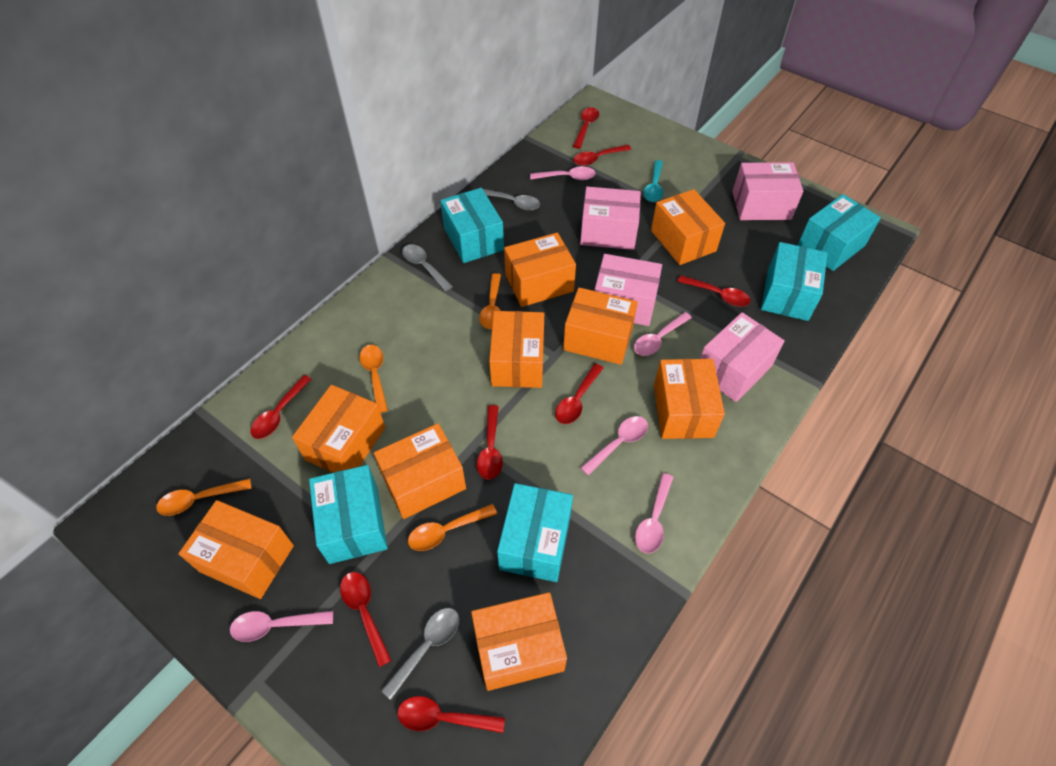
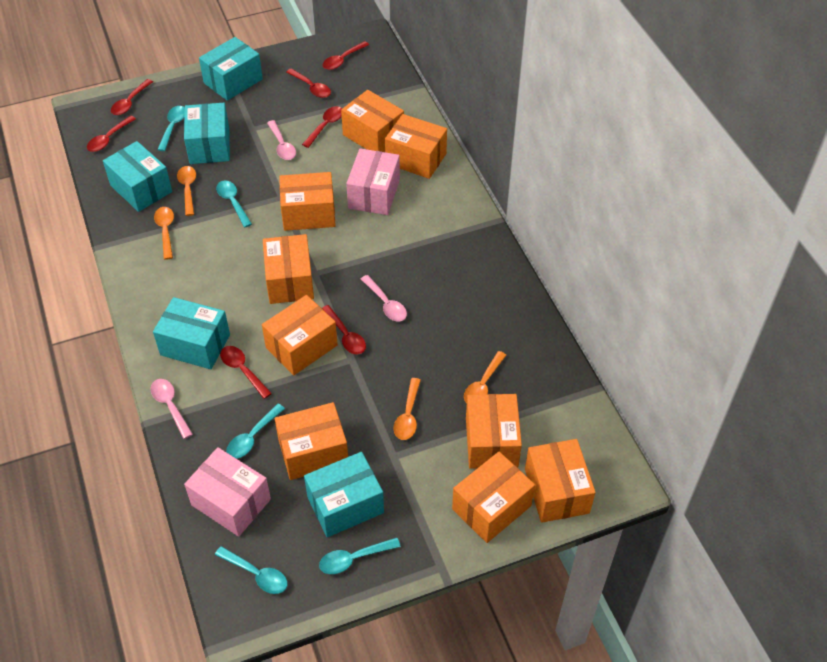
grey spoon: 3 -> 0
pink box: 4 -> 2
pink spoon: 5 -> 3
red spoon: 8 -> 7
turquoise spoon: 1 -> 5

